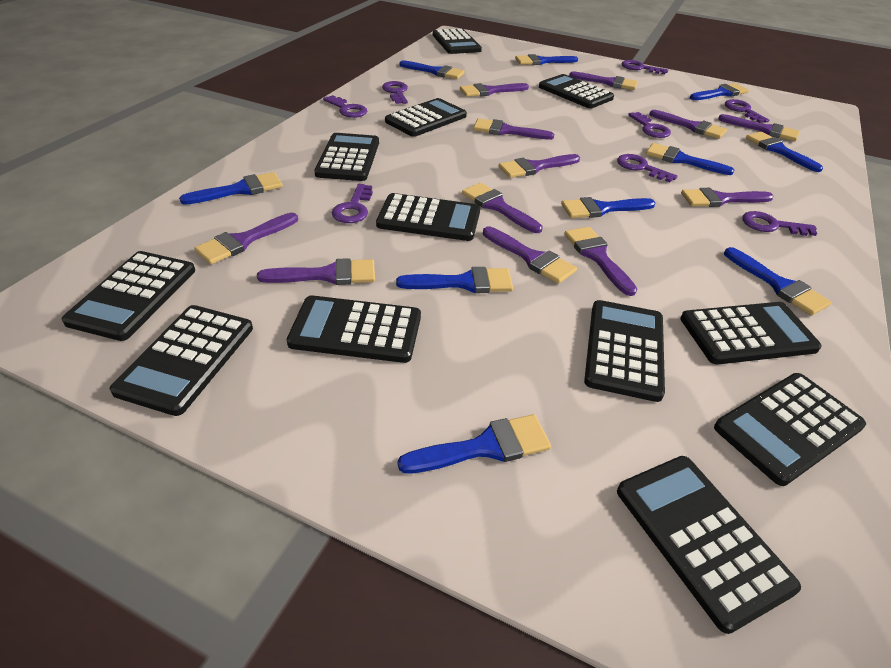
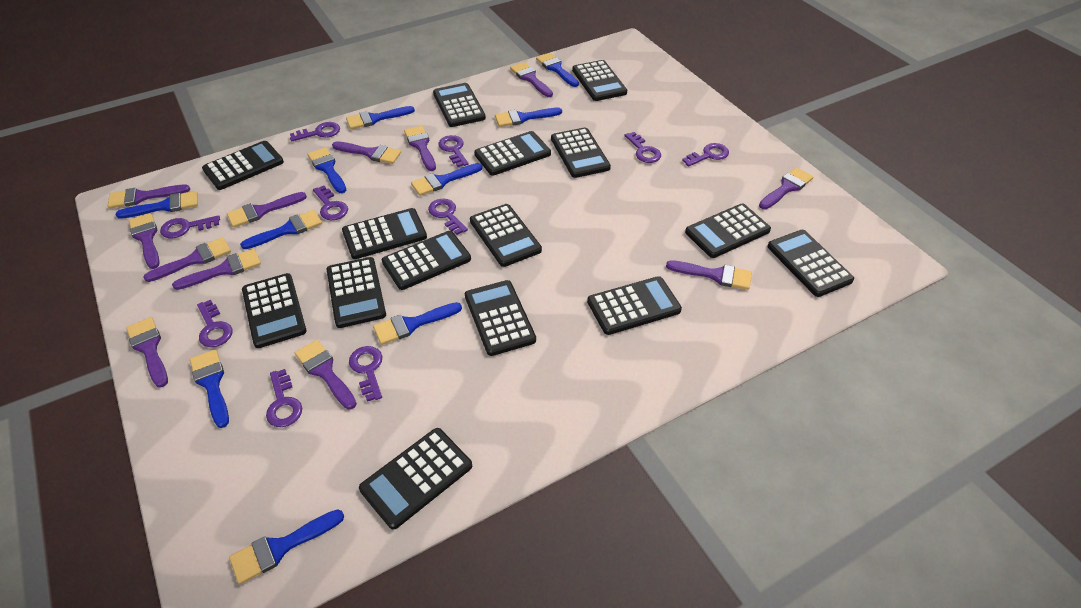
black calculator: 12 -> 15
purple key: 8 -> 10

